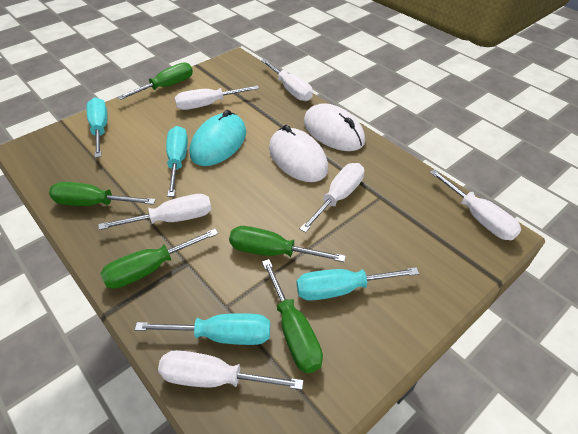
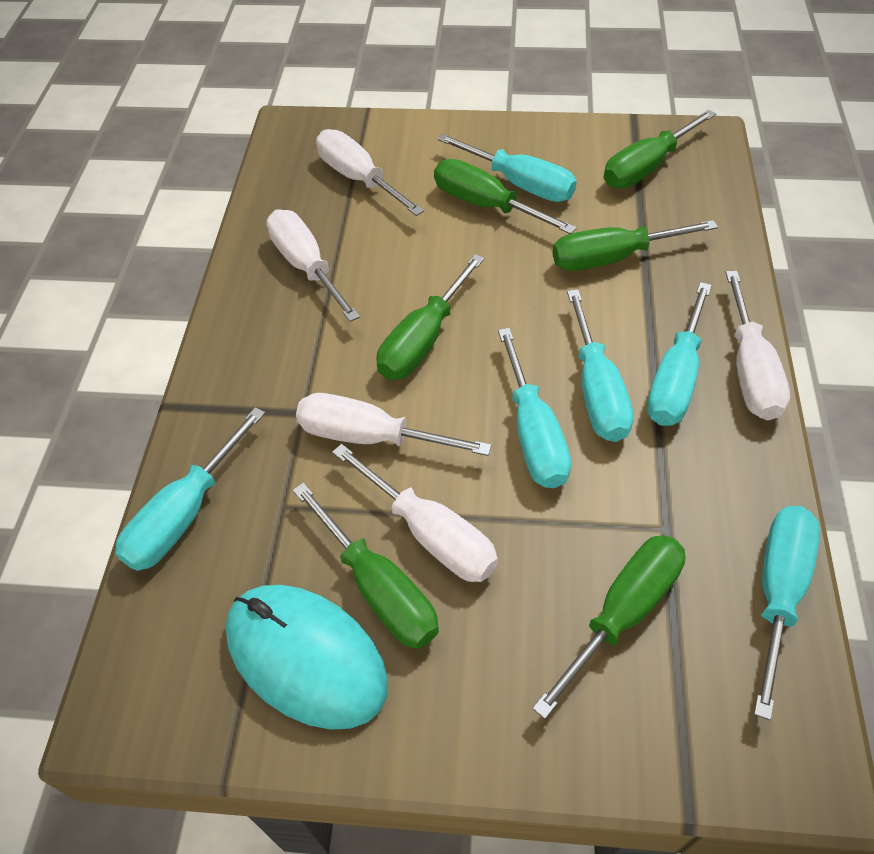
green screwdriver: 5 -> 6
turquoise screwdriver: 4 -> 6
white mouse: 2 -> 0
white screwdriver: 6 -> 5

